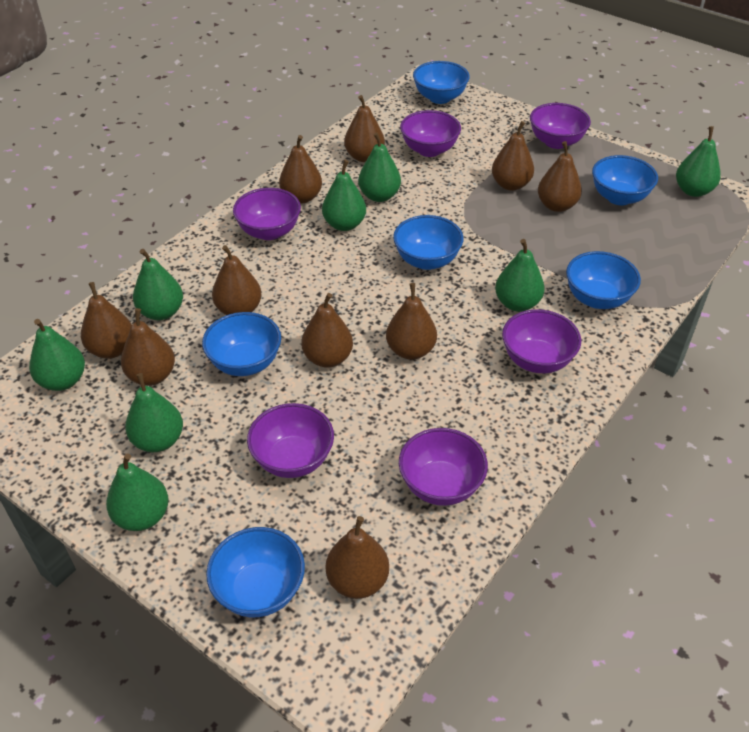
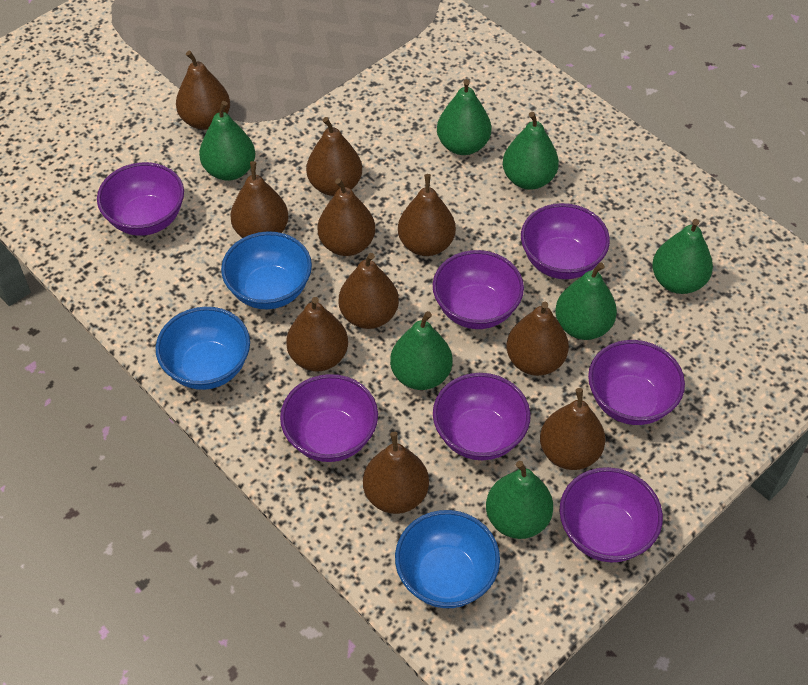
blue bowl: 6 -> 3
green pear: 8 -> 7
purple bowl: 6 -> 7

